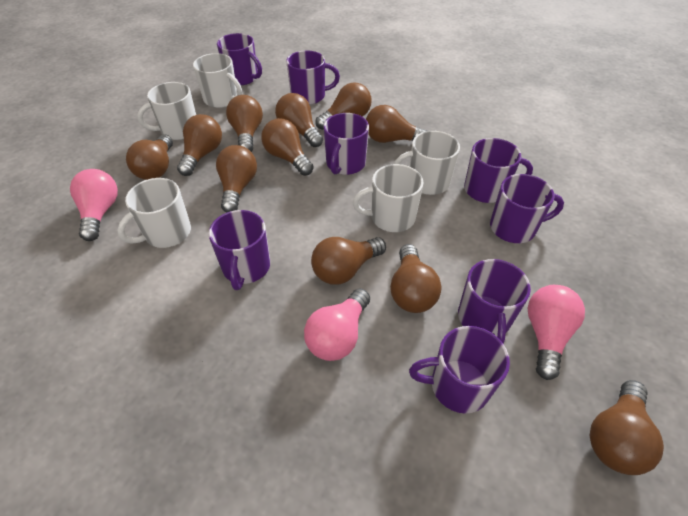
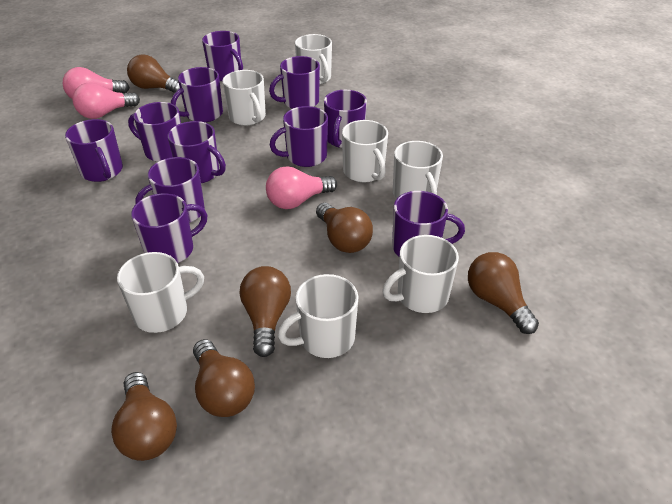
brown light bulb: 11 -> 6
purple mug: 8 -> 11
white mug: 5 -> 7

